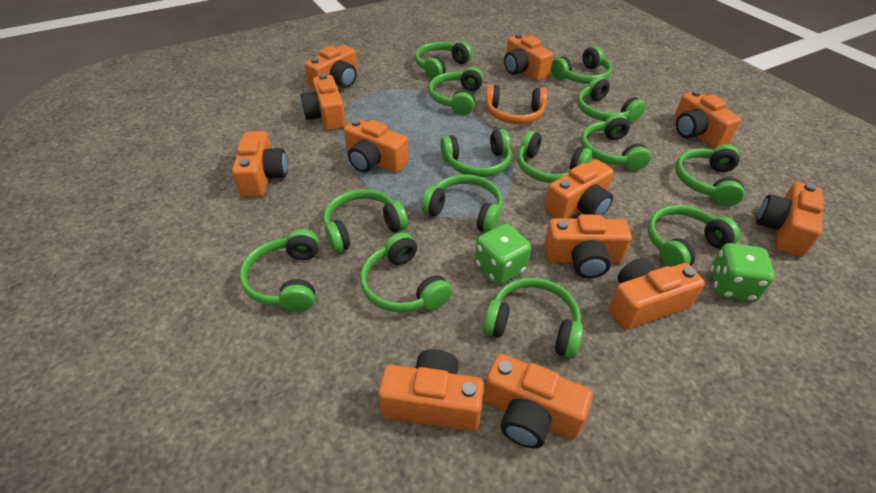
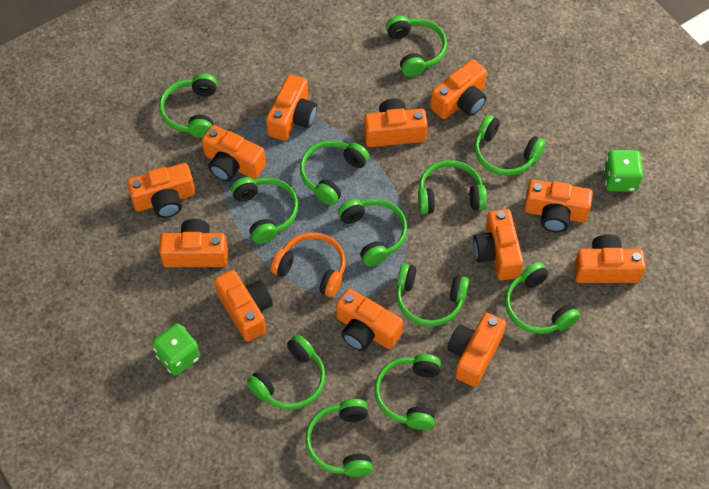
green headphones: 14 -> 12

